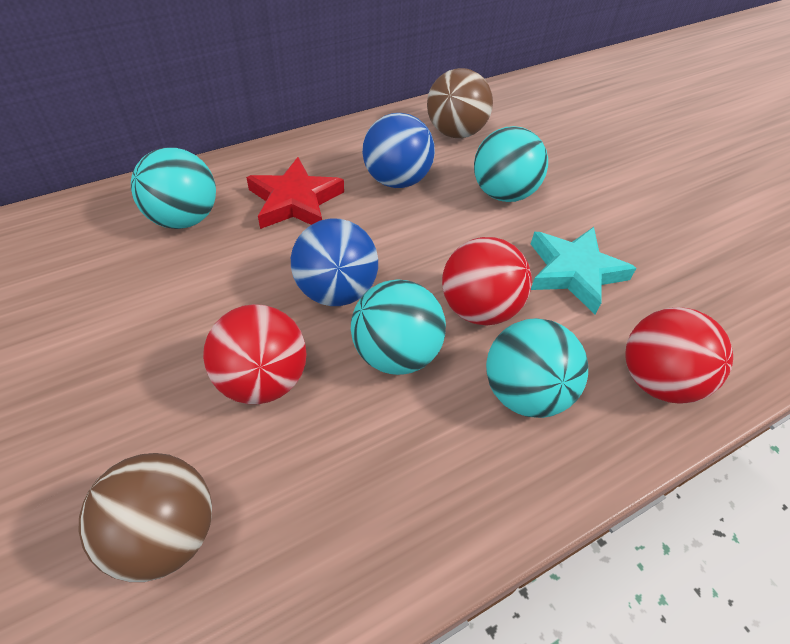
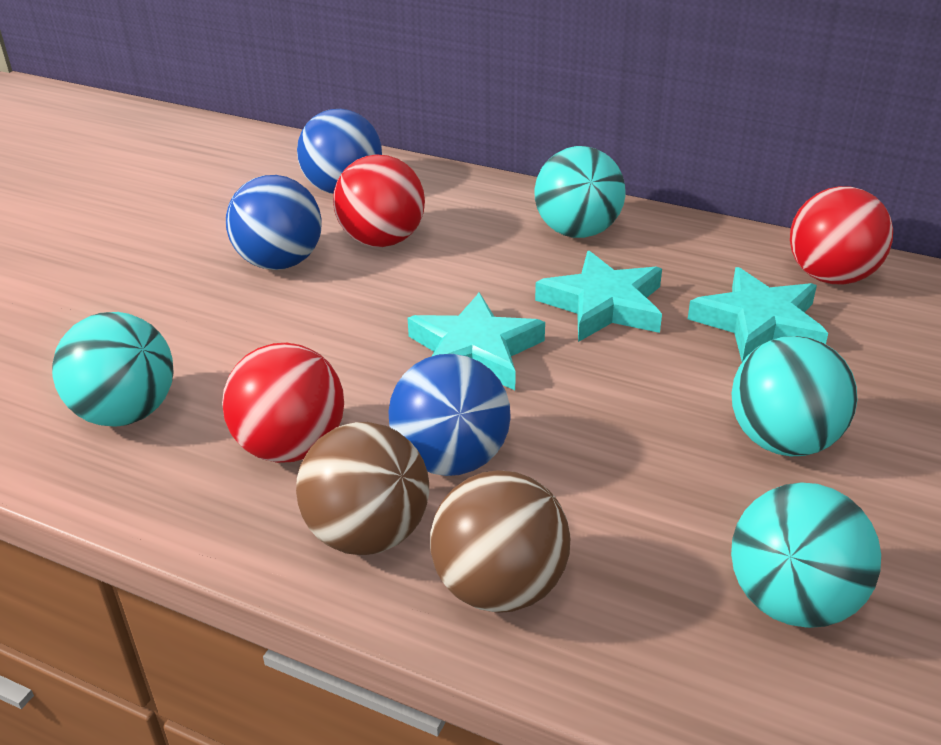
blue ball: 2 -> 3
red star: 1 -> 0
turquoise star: 1 -> 3

